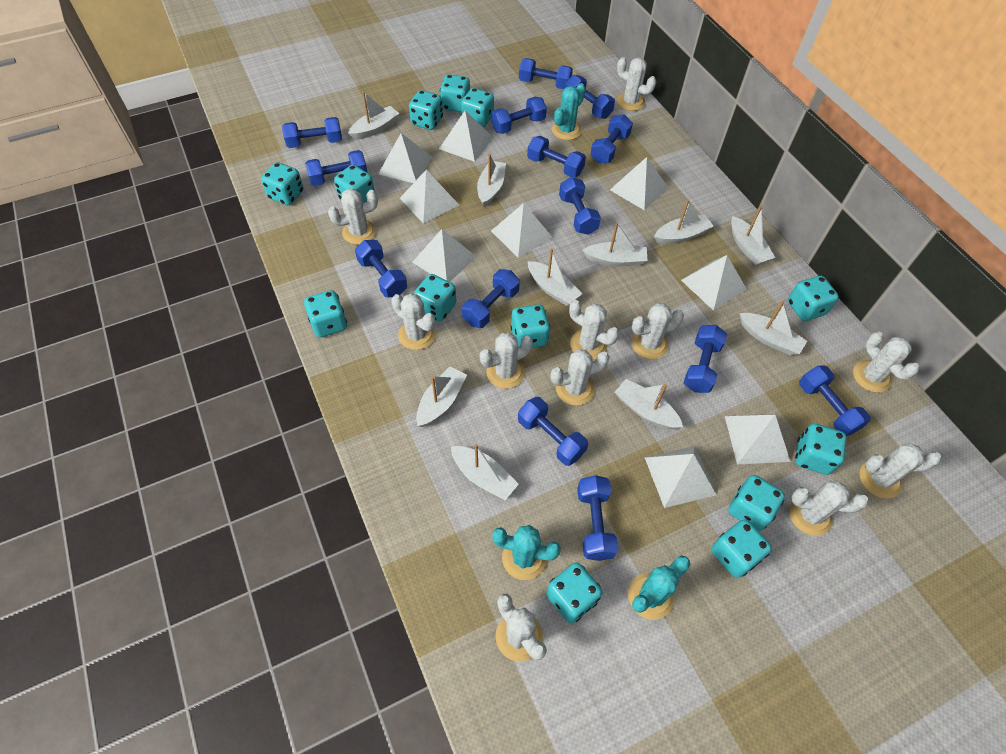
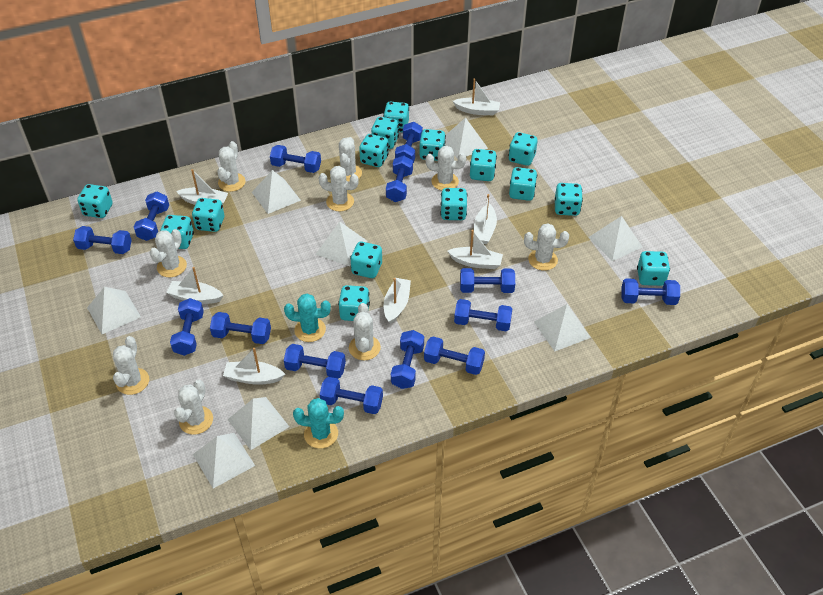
turquoise cactus: 3 -> 2
turquoise dice: 13 -> 15
white boat: 10 -> 7
white cactus: 11 -> 9
white pyramid: 9 -> 8

